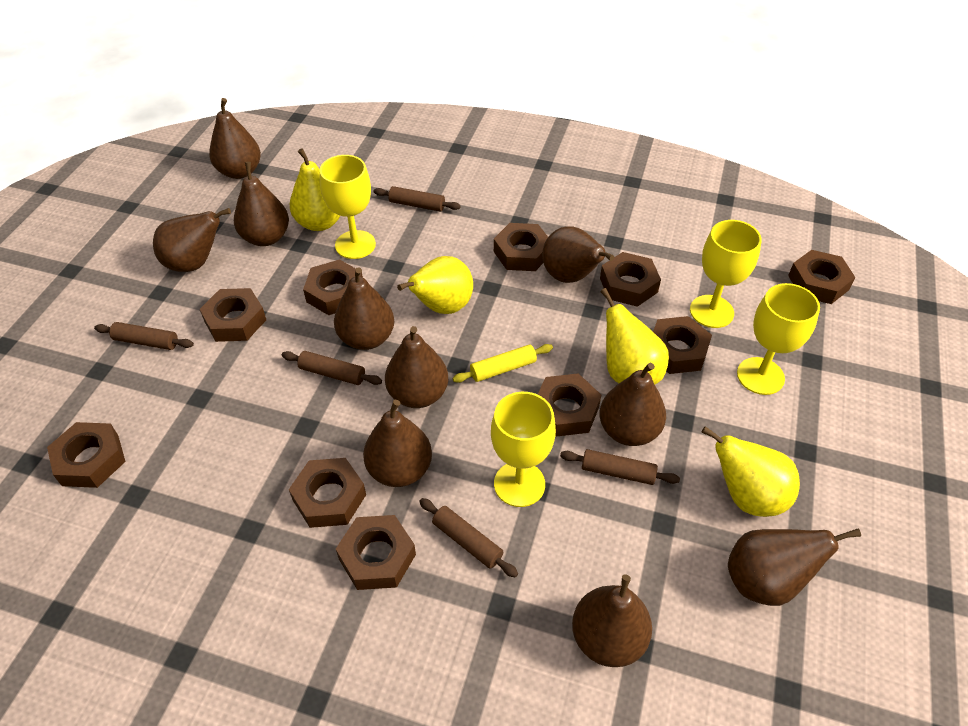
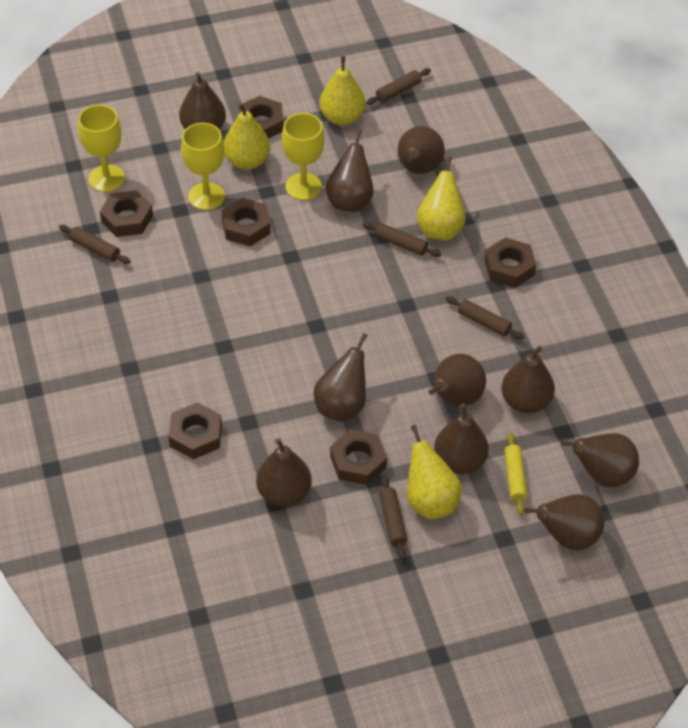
brown nut: 10 -> 6
yellow goblet: 4 -> 3

